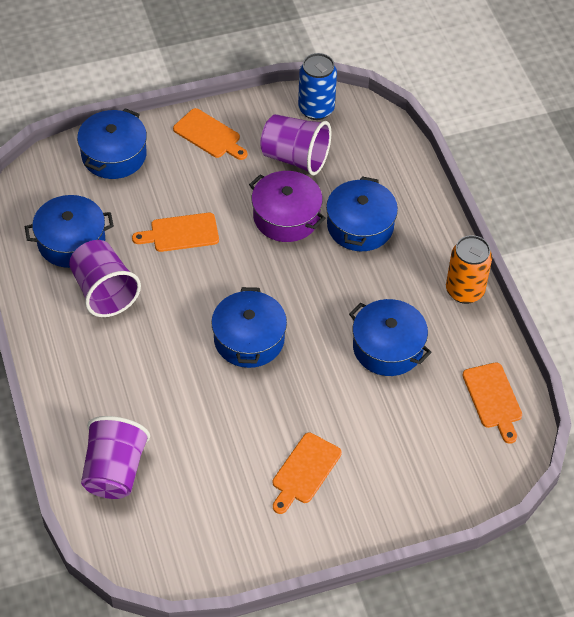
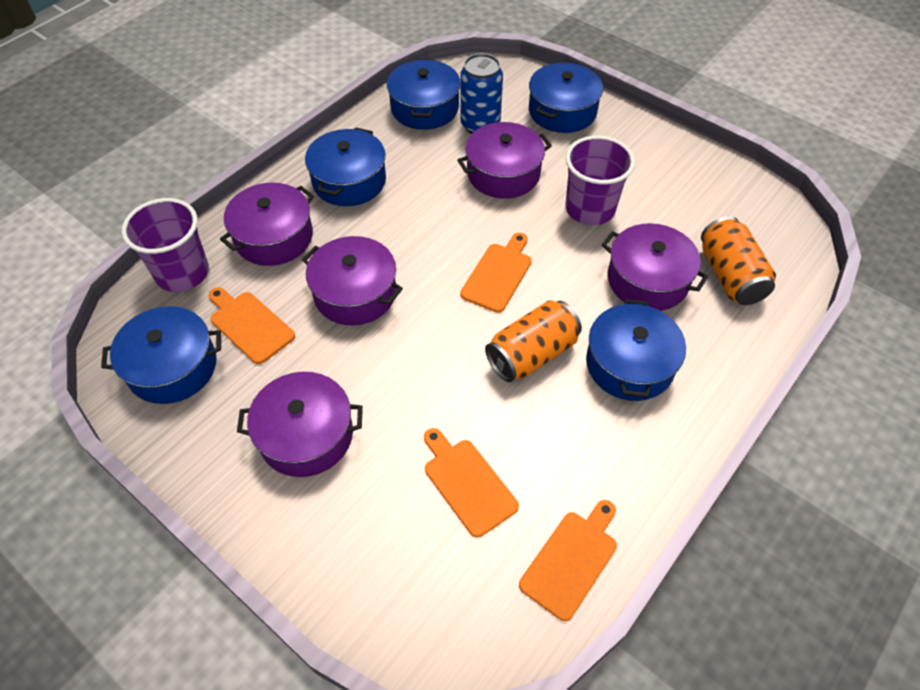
orange can: 1 -> 2
purple cup: 3 -> 2
purple pot: 1 -> 5

